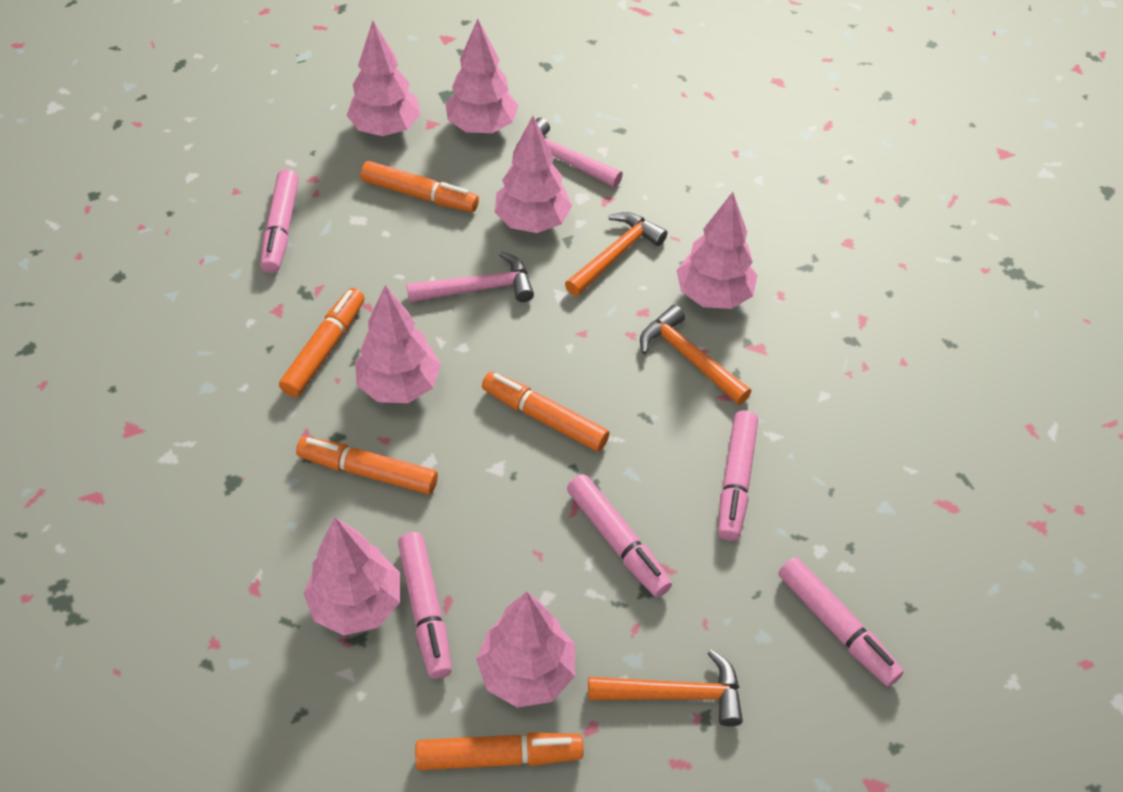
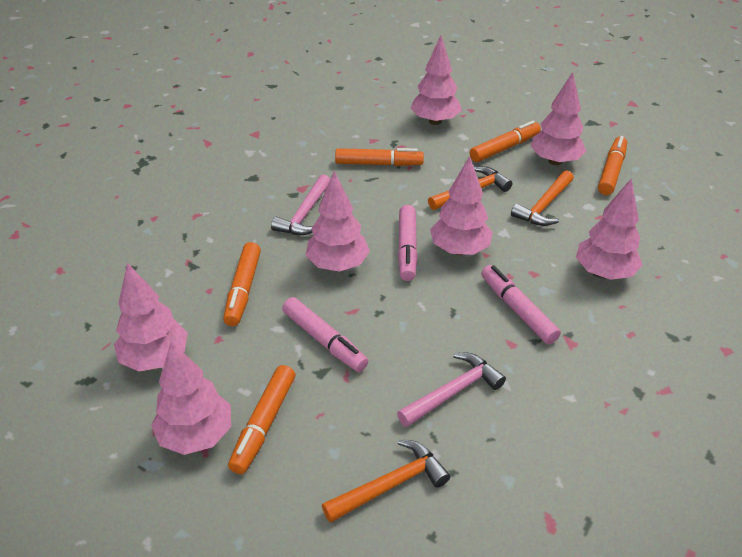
pink marker: 5 -> 3

